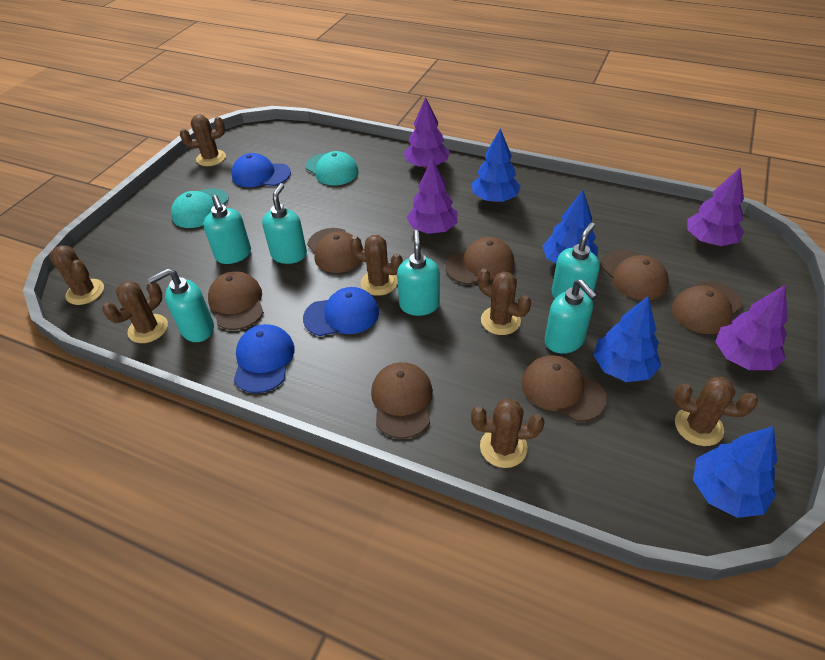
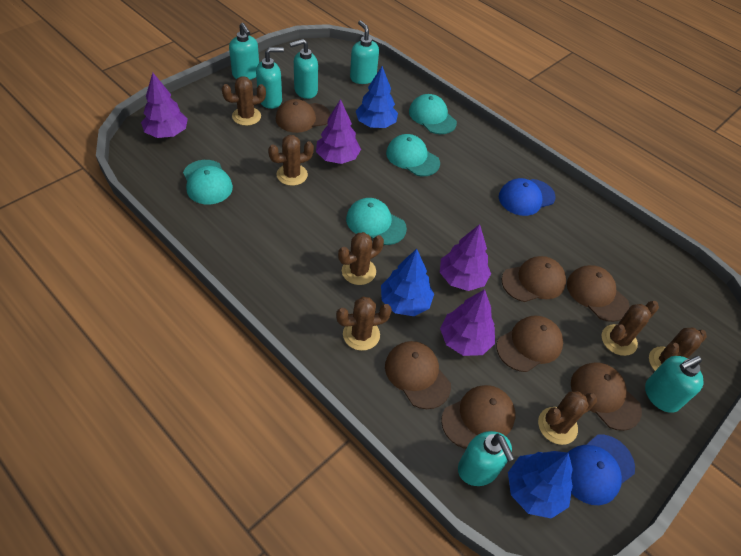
blue cap: 3 -> 2
blue tree: 4 -> 3
turquoise cap: 2 -> 4

